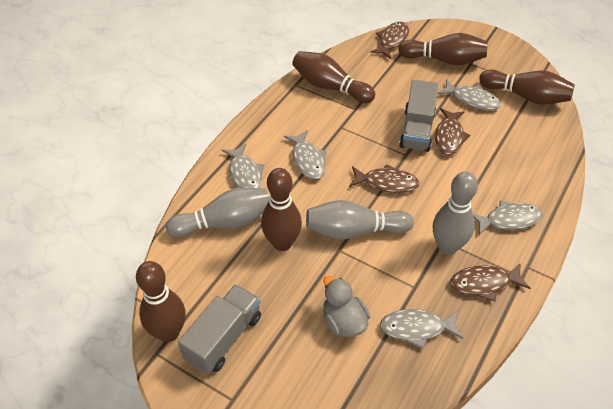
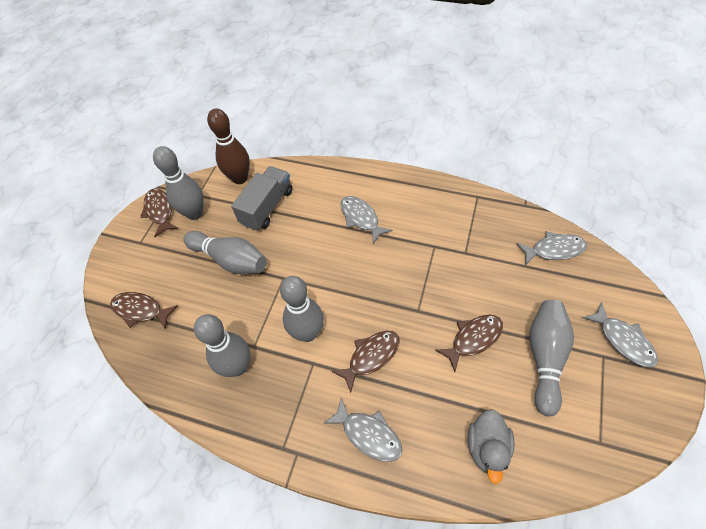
brown bowling pin: 5 -> 1
grey bowling pin: 3 -> 5
grey fish: 5 -> 4
grey truck: 2 -> 1

